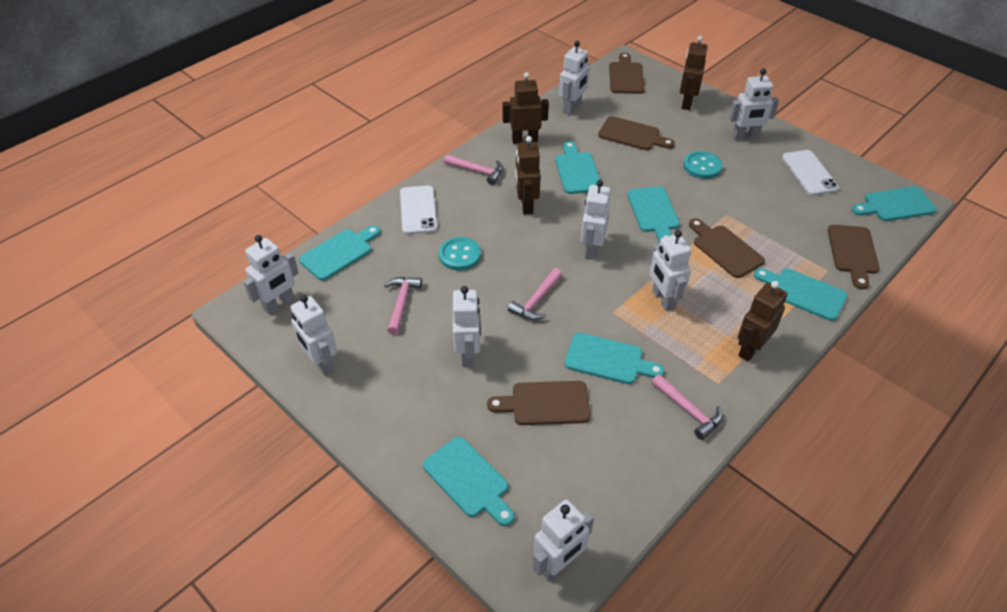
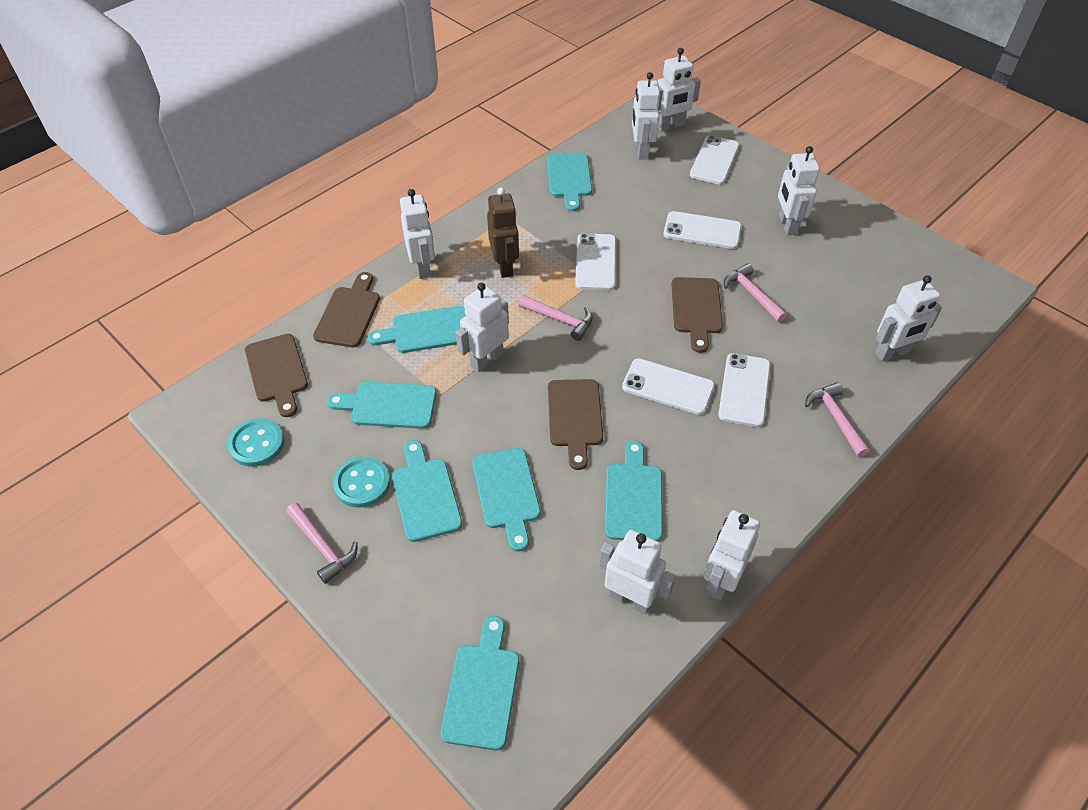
brown cutting board: 5 -> 4
brown robot: 4 -> 1
white phone: 2 -> 5

